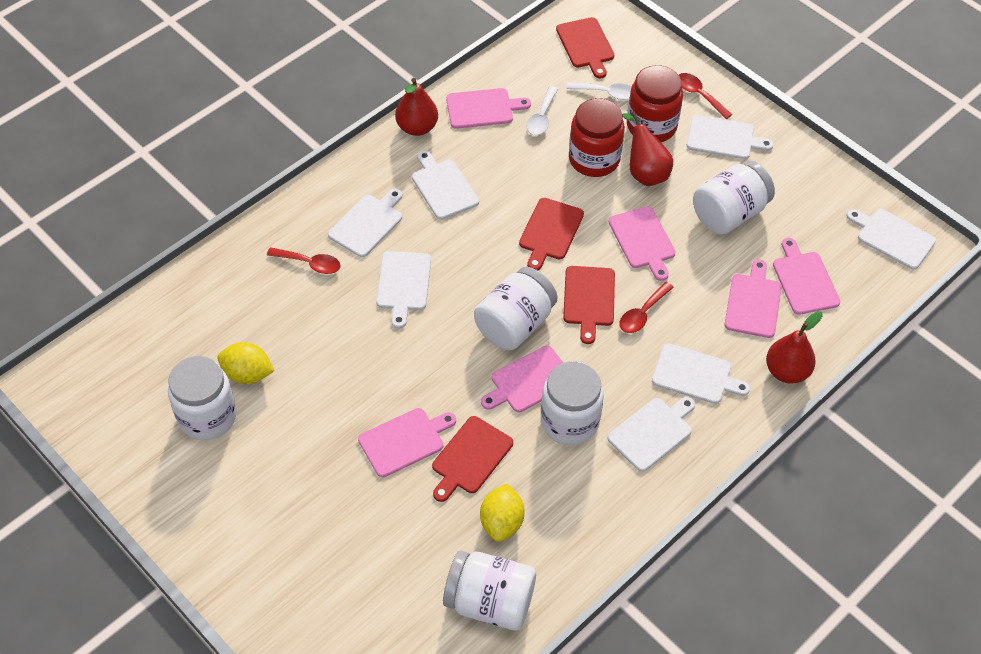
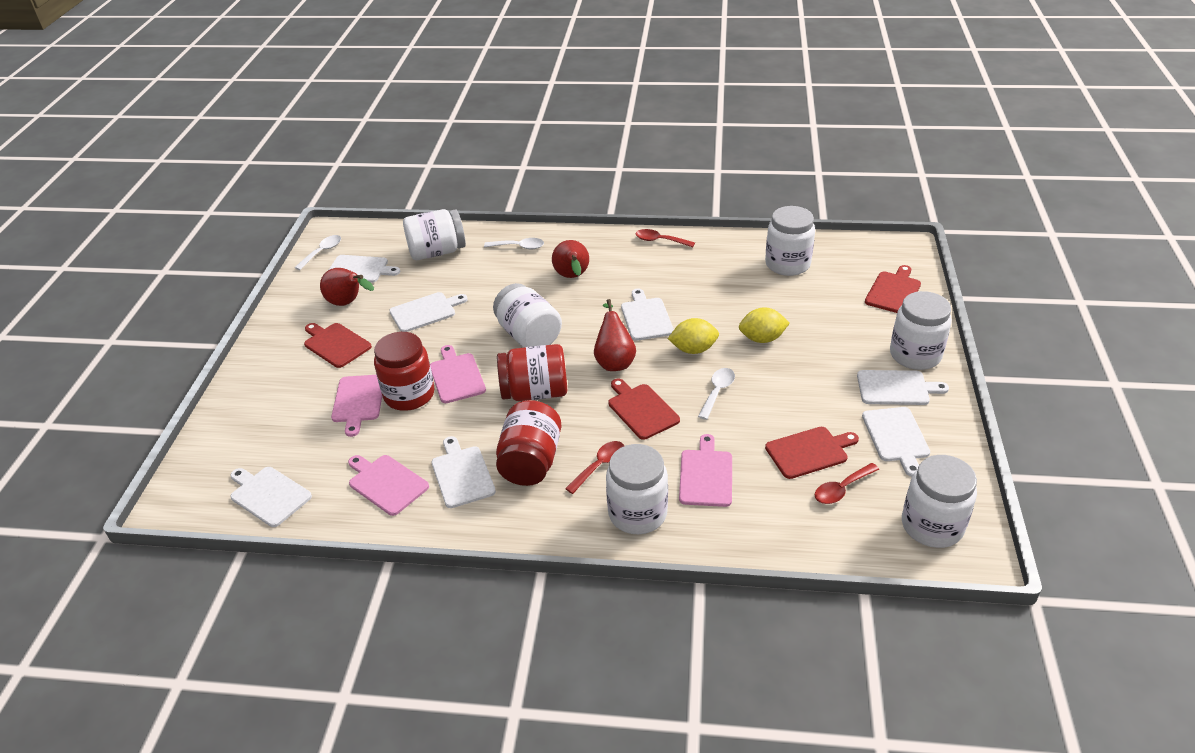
pink cutting board: 6 -> 4
red jar: 2 -> 3
white jar: 5 -> 6
white spoon: 2 -> 3

